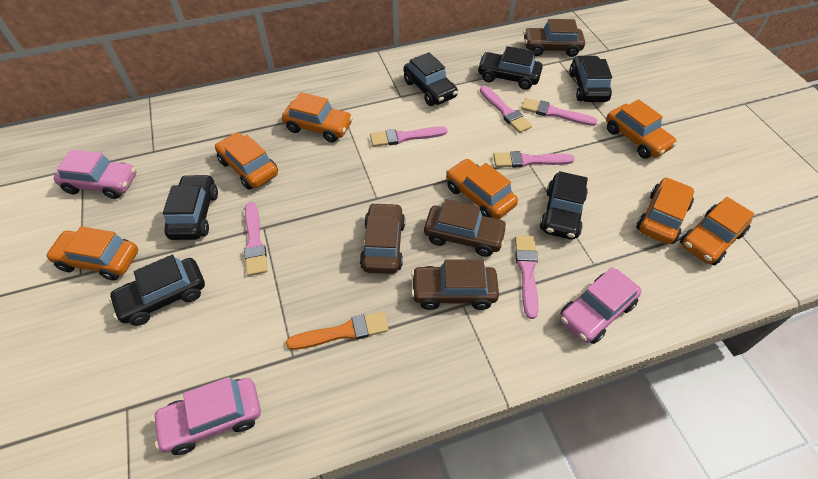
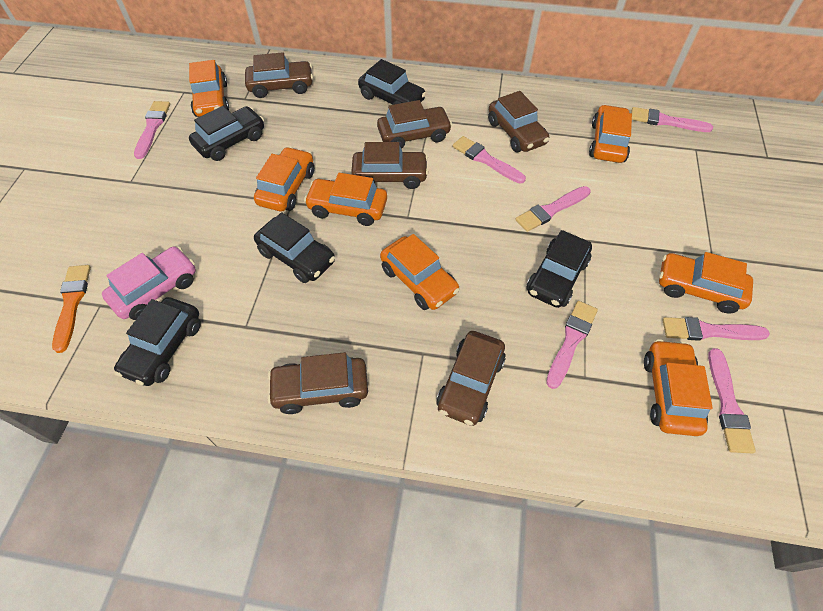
black car: 6 -> 5
brown car: 4 -> 6
pink brush: 6 -> 7
pink car: 3 -> 1

